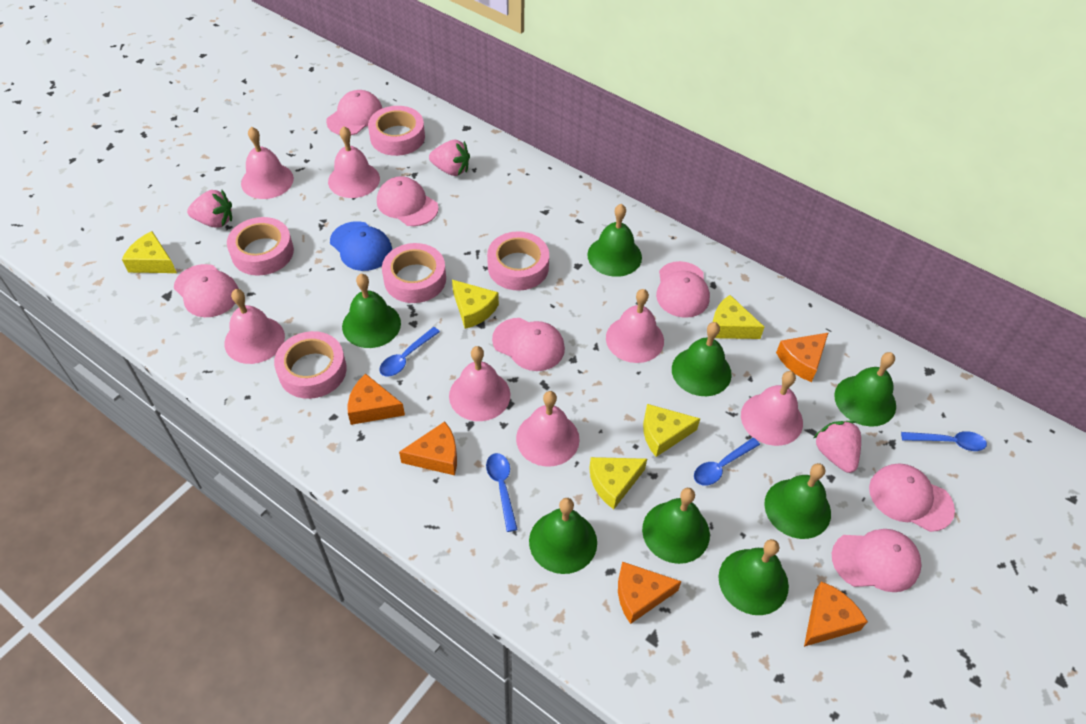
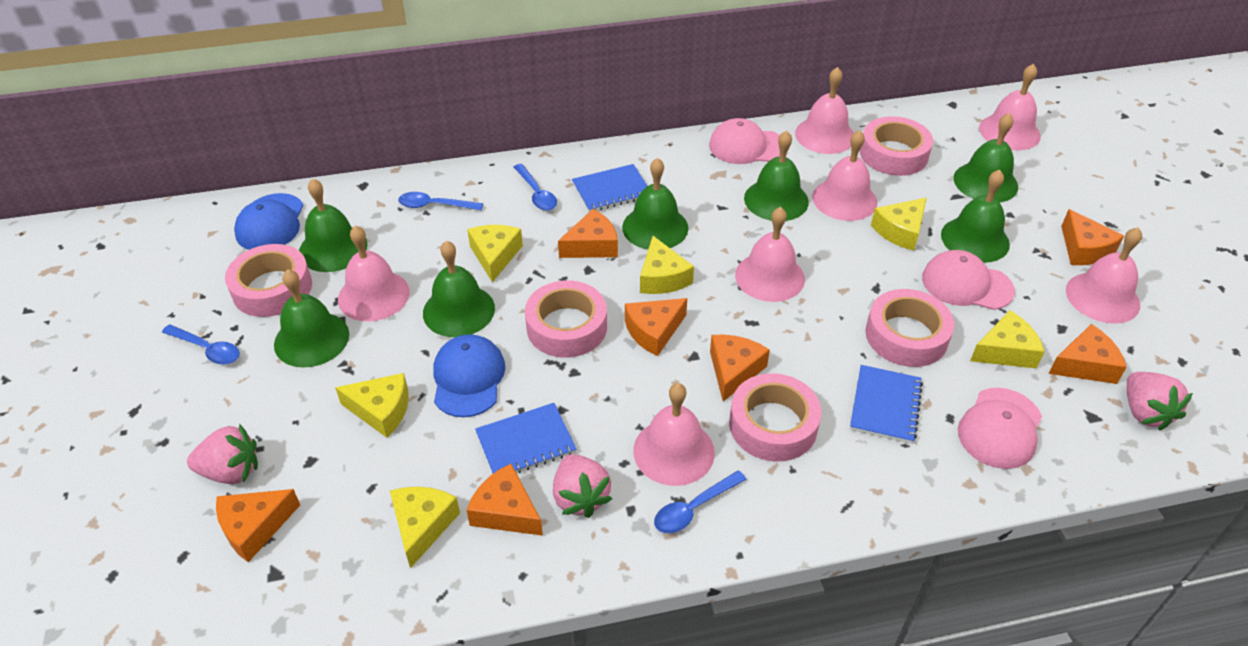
blue cap: 1 -> 2
blue notebook: 0 -> 3
green bell: 8 -> 7
orange cheese: 5 -> 7
pink cap: 7 -> 3
yellow cheese: 5 -> 6

